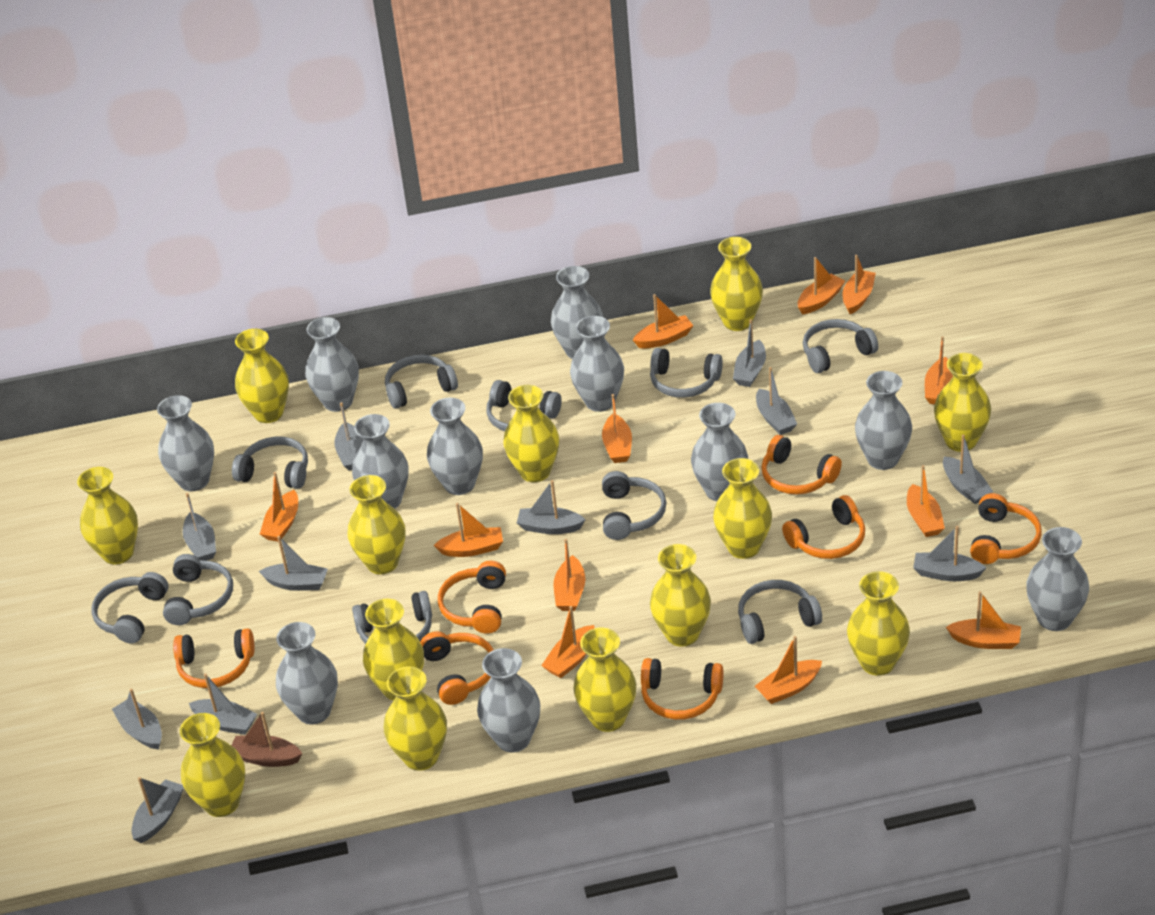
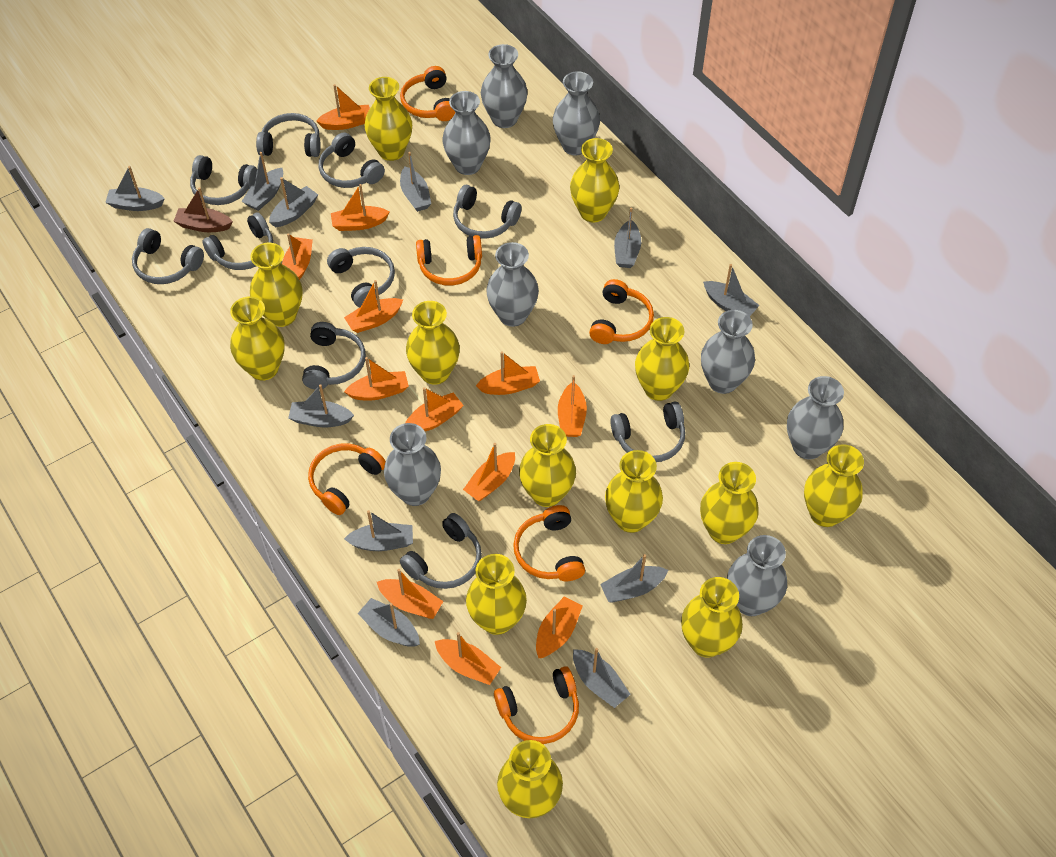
grey vase: 11 -> 8
orange headphones: 7 -> 6

